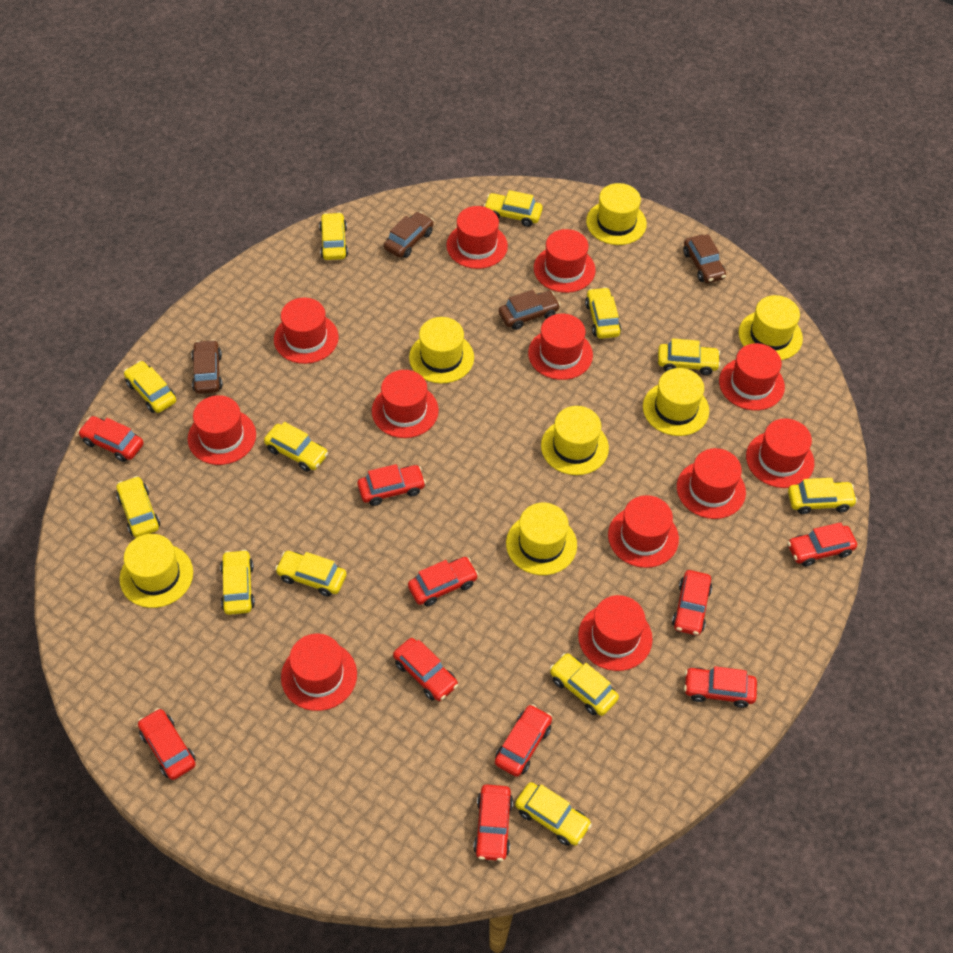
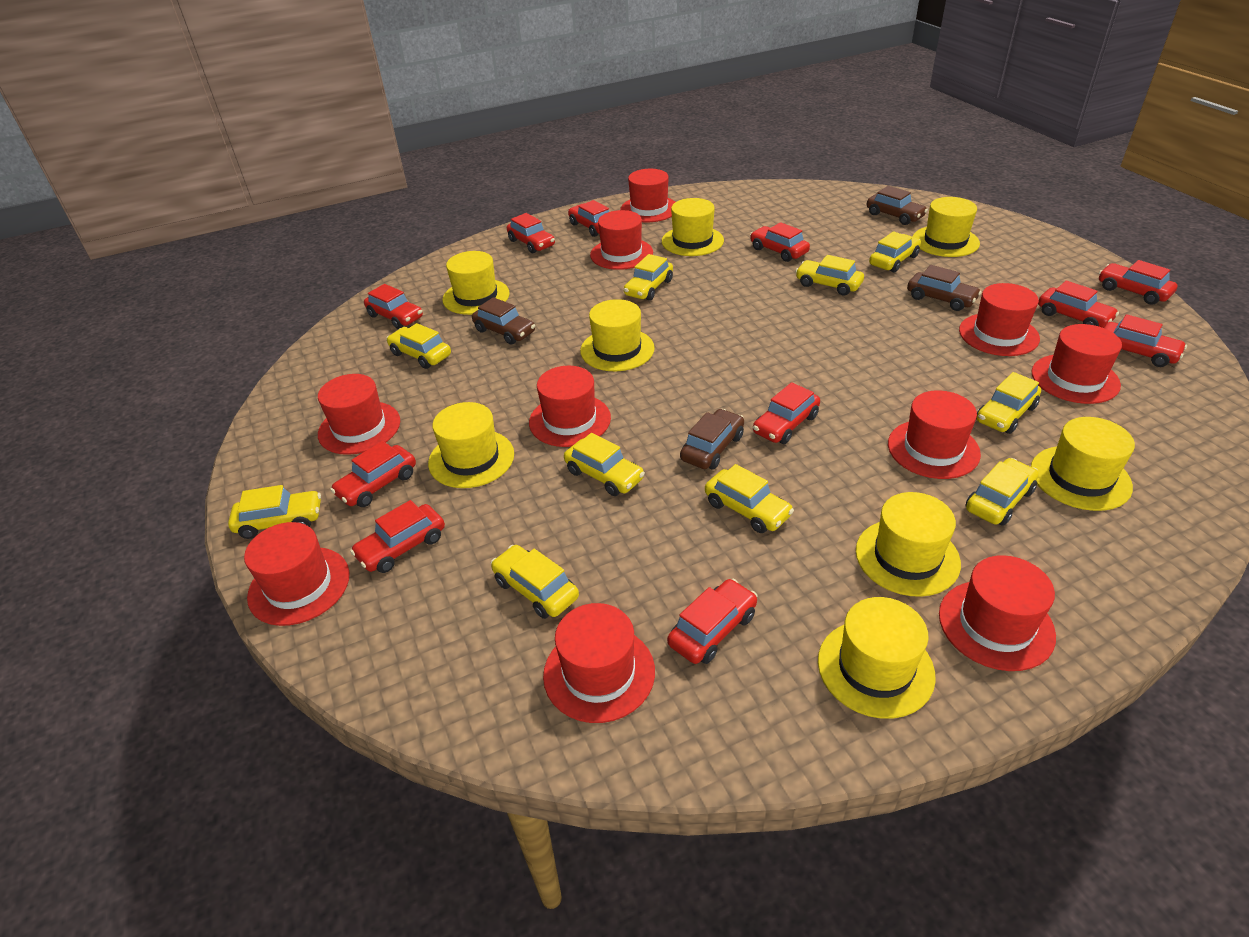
red car: 10 -> 11
red hat: 12 -> 10
yellow car: 12 -> 10
yellow hat: 7 -> 8

